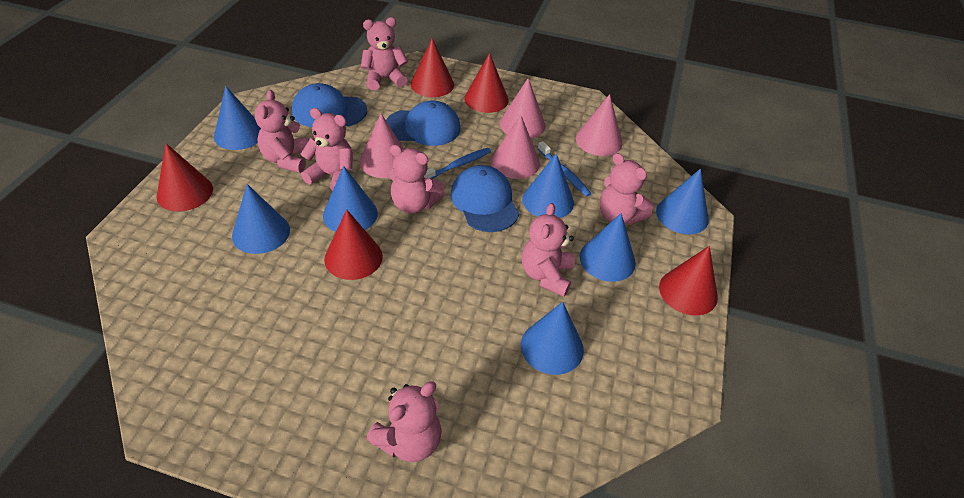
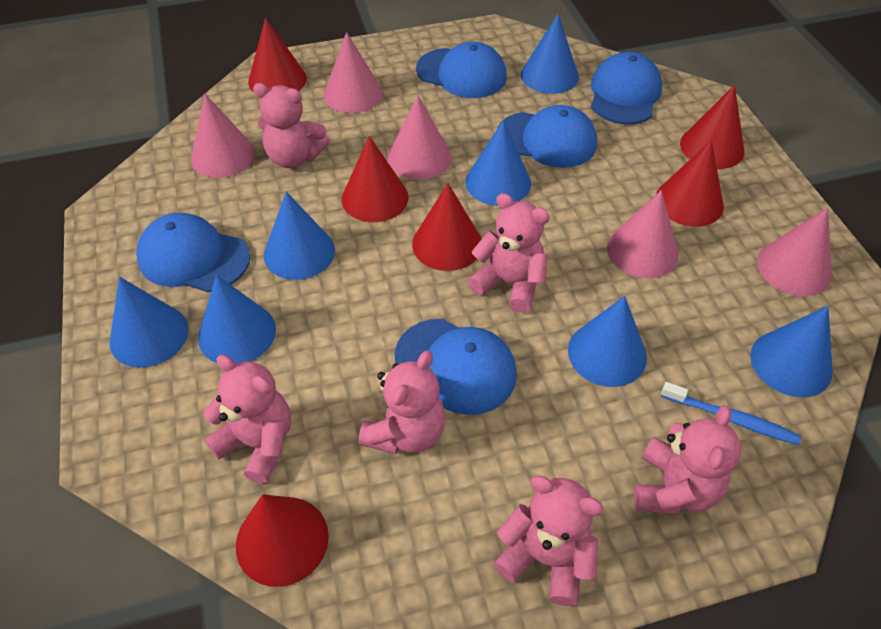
blue cap: 3 -> 5
blue toothbrush: 2 -> 1
pink cone: 4 -> 5
pink teddy bear: 7 -> 6
red cone: 5 -> 6

